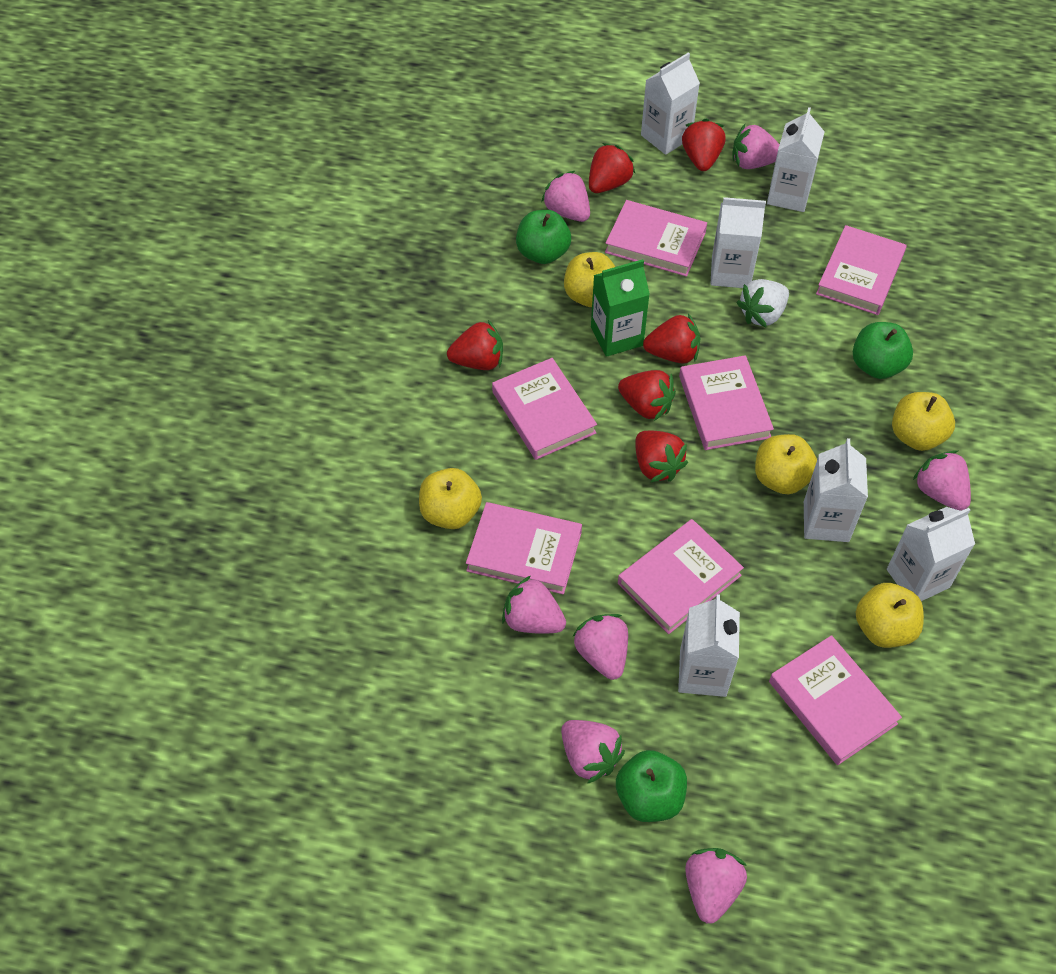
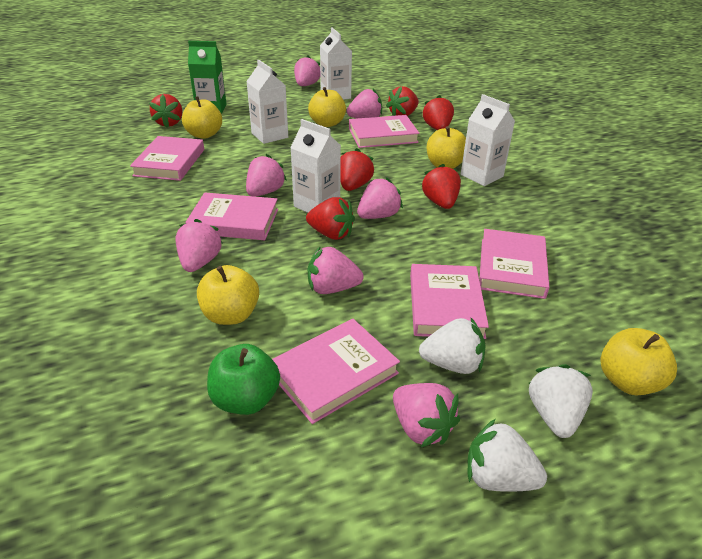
green apple: 3 -> 1
pink book: 7 -> 6
white carton: 6 -> 4
white strawberry: 1 -> 3

